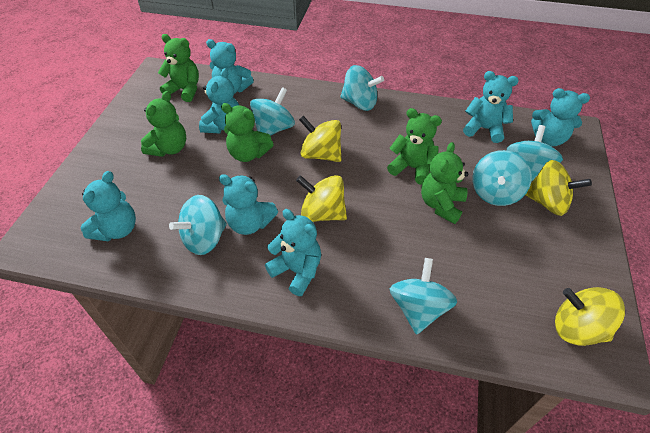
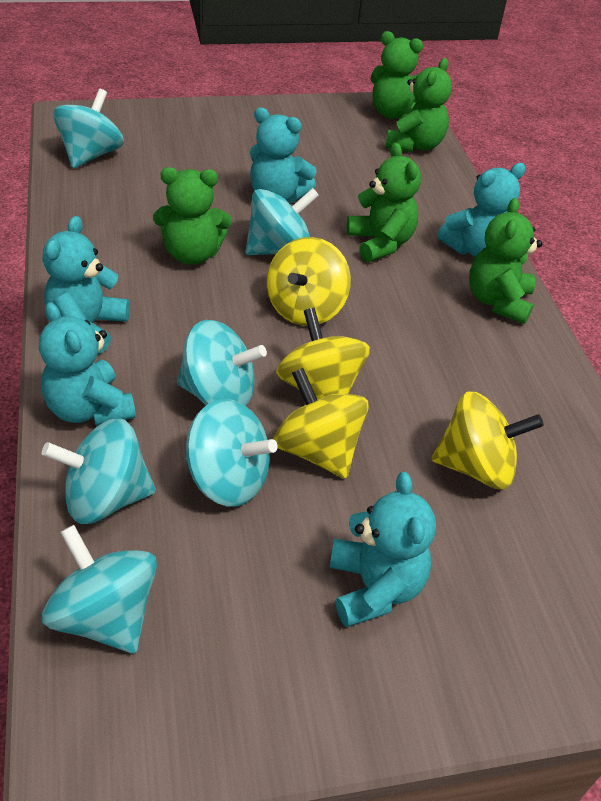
turquoise teddy bear: 7 -> 5

